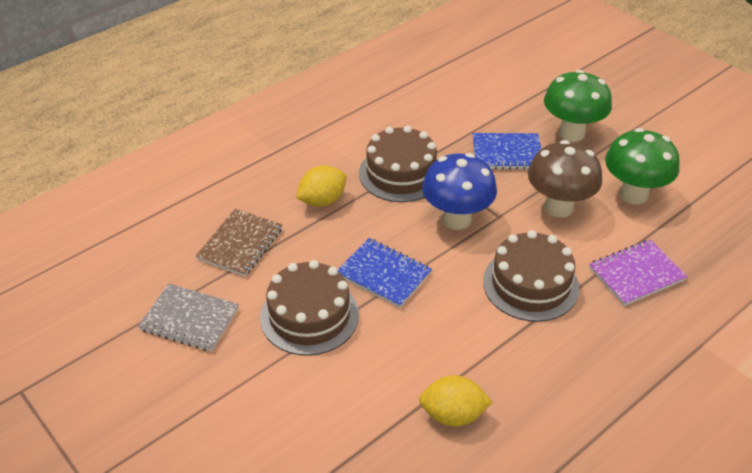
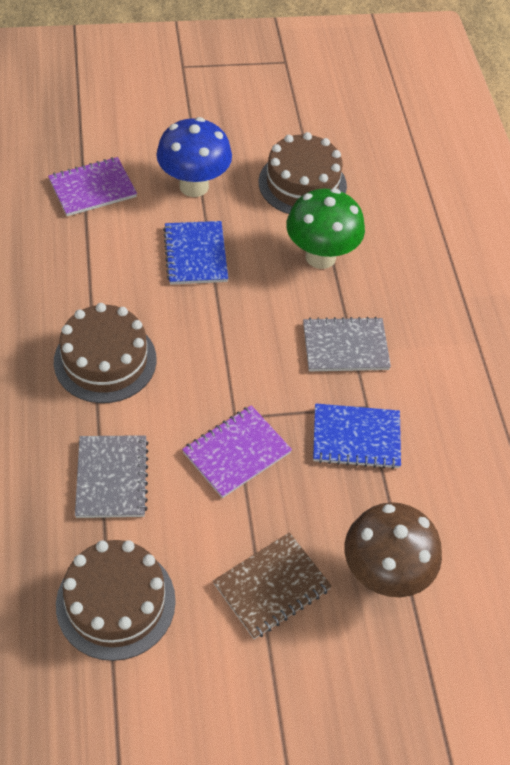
green mushroom: 2 -> 1
grey notebook: 1 -> 2
purple notebook: 1 -> 2
yellow lemon: 2 -> 0

